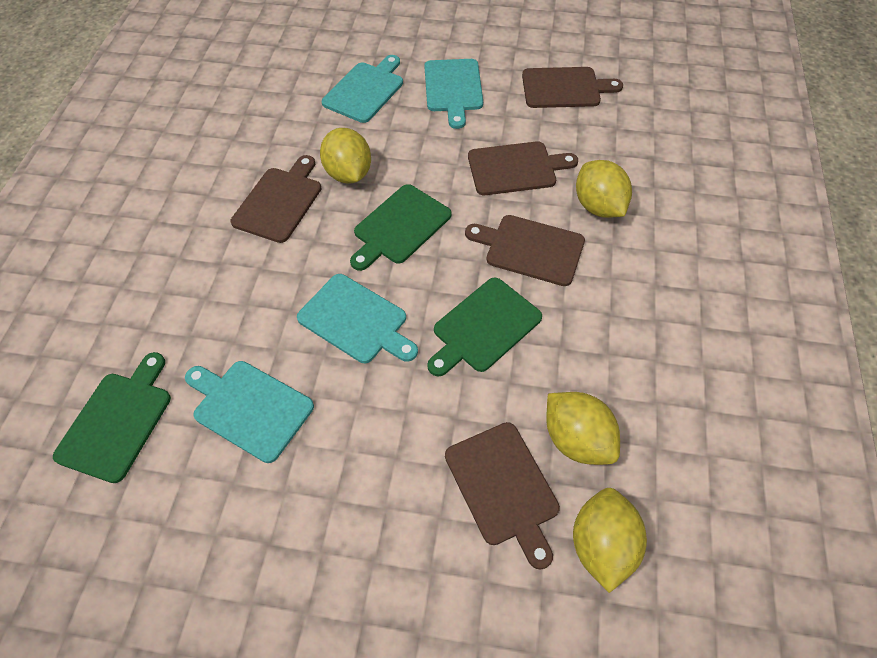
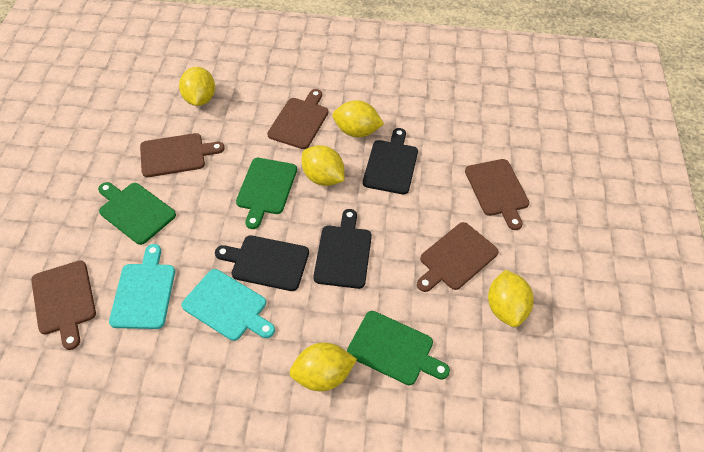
black cutting board: 0 -> 3
turquoise cutting board: 4 -> 2
yellow lemon: 4 -> 5

